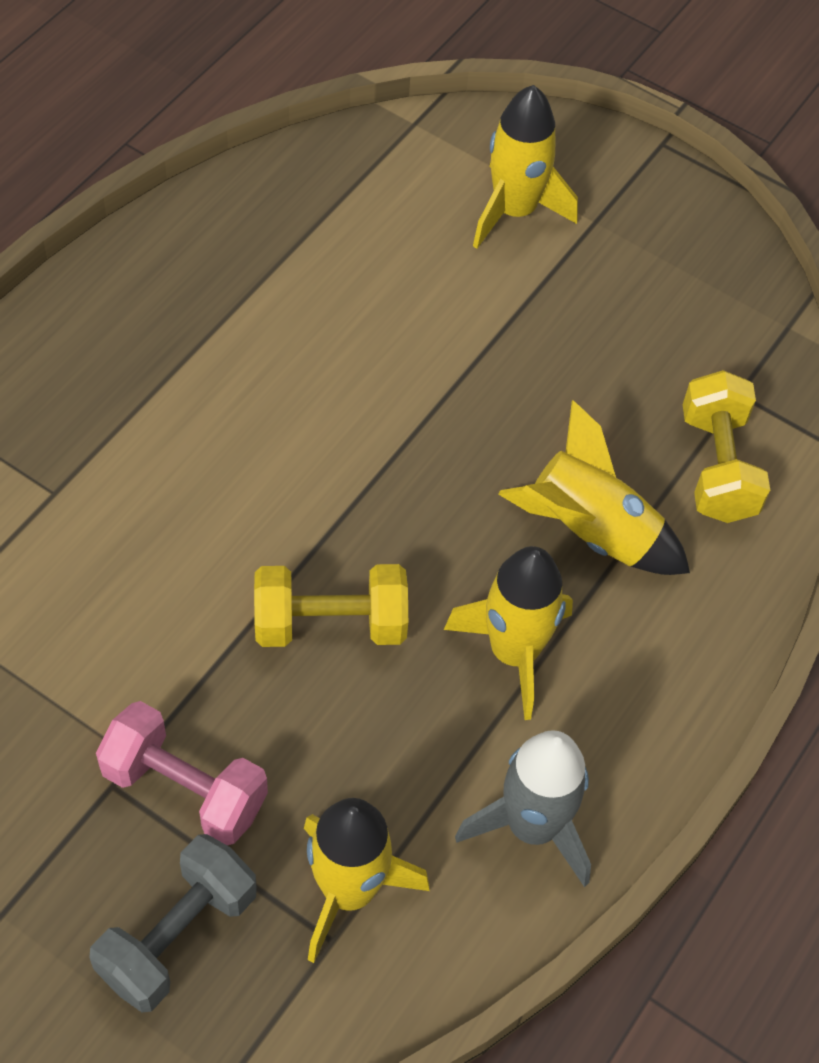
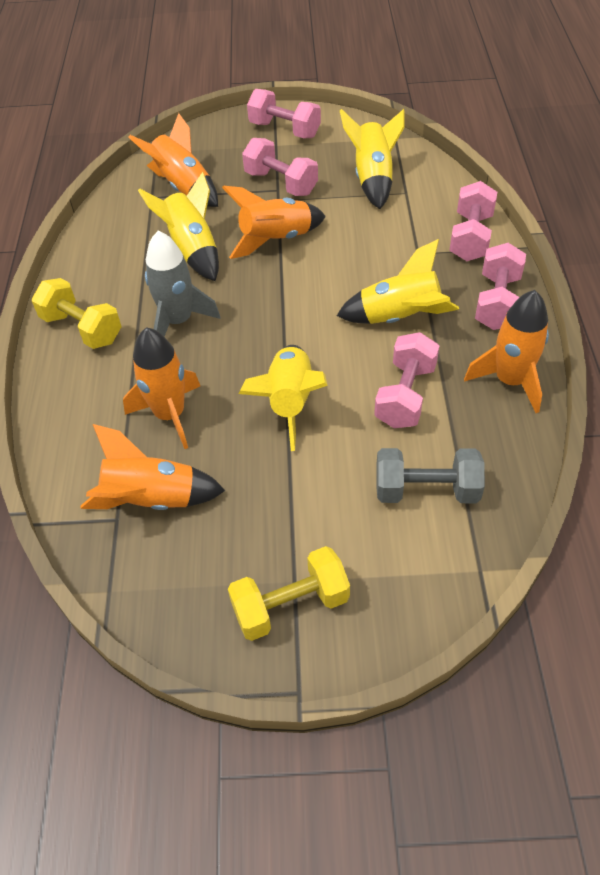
orange rocket: 0 -> 5
pink dumbbell: 1 -> 5

